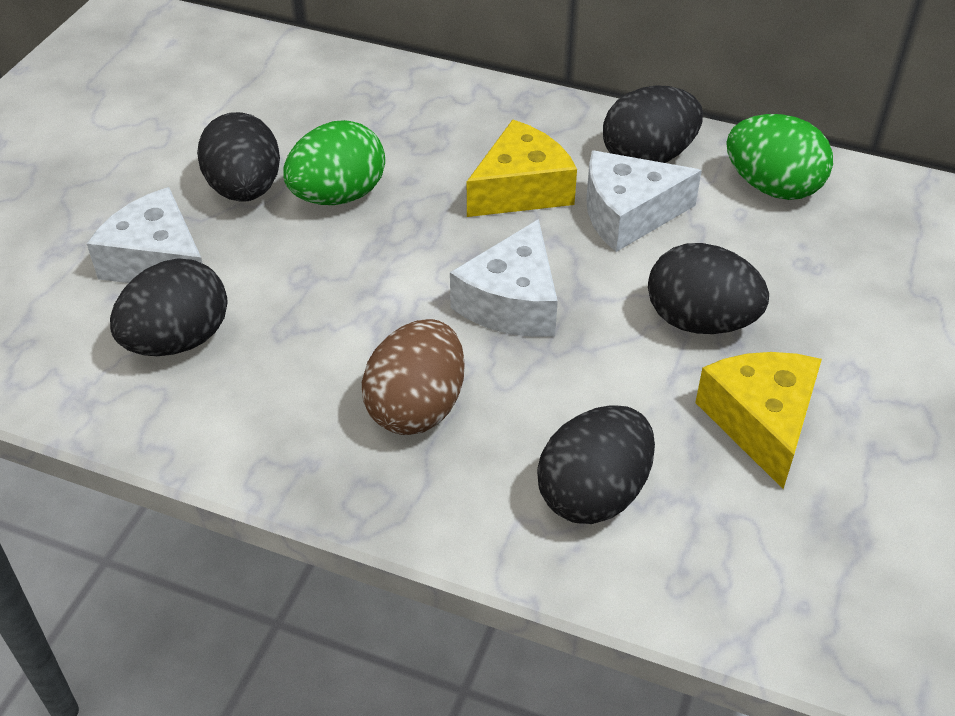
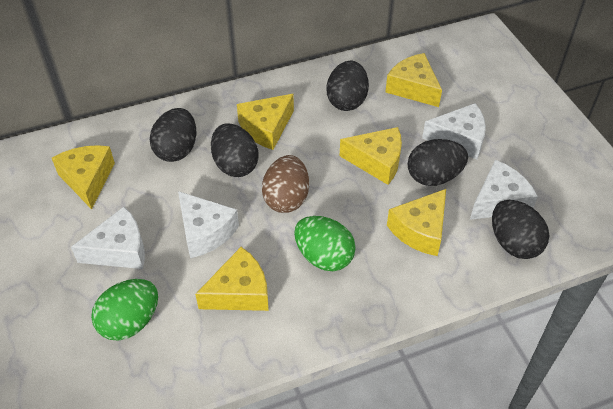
white cheese: 3 -> 4
yellow cheese: 2 -> 6

